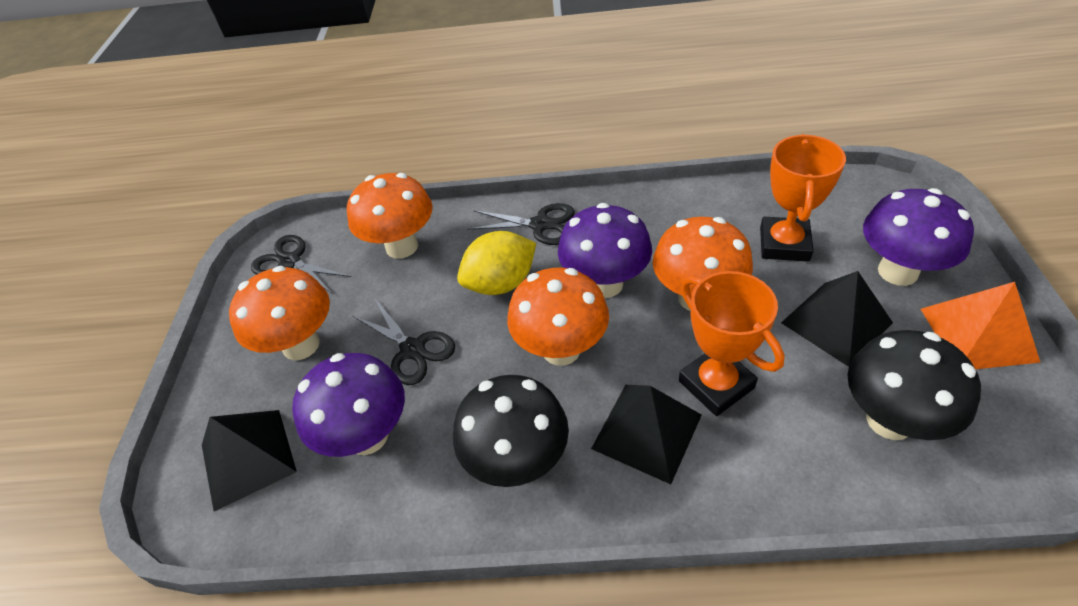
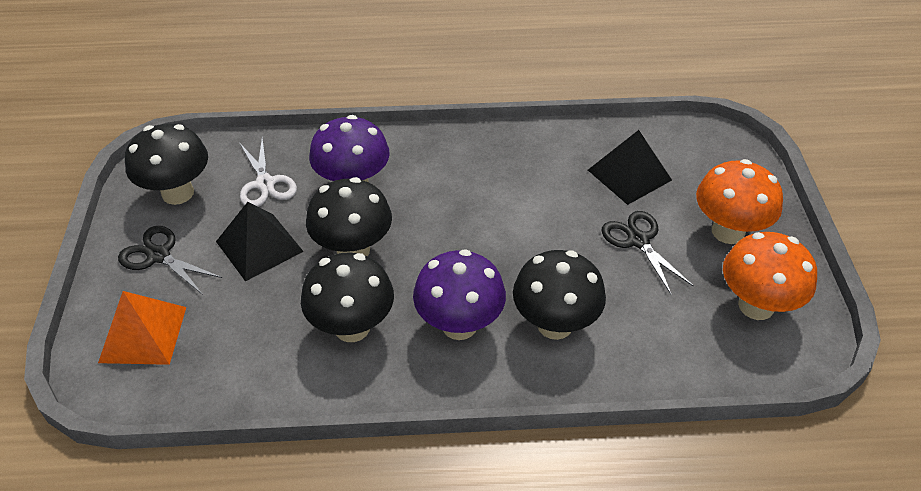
black mushroom: 2 -> 4
black pyramid: 3 -> 2
black scissors: 3 -> 2
orange mushroom: 4 -> 2
orange trophy: 2 -> 0
purple mushroom: 3 -> 2
white scissors: 0 -> 1
yellow lemon: 1 -> 0

